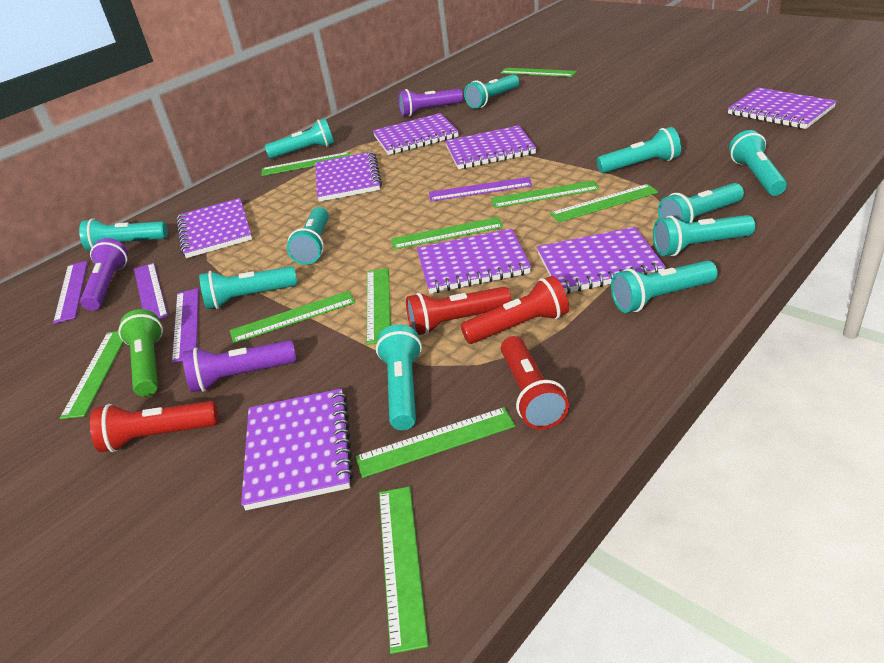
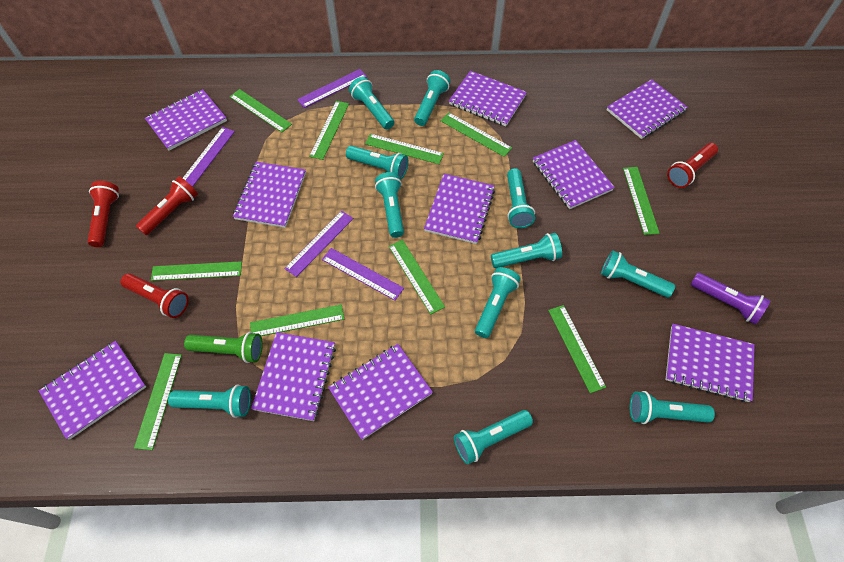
purple flashlight: 3 -> 1
purple notebook: 8 -> 10

